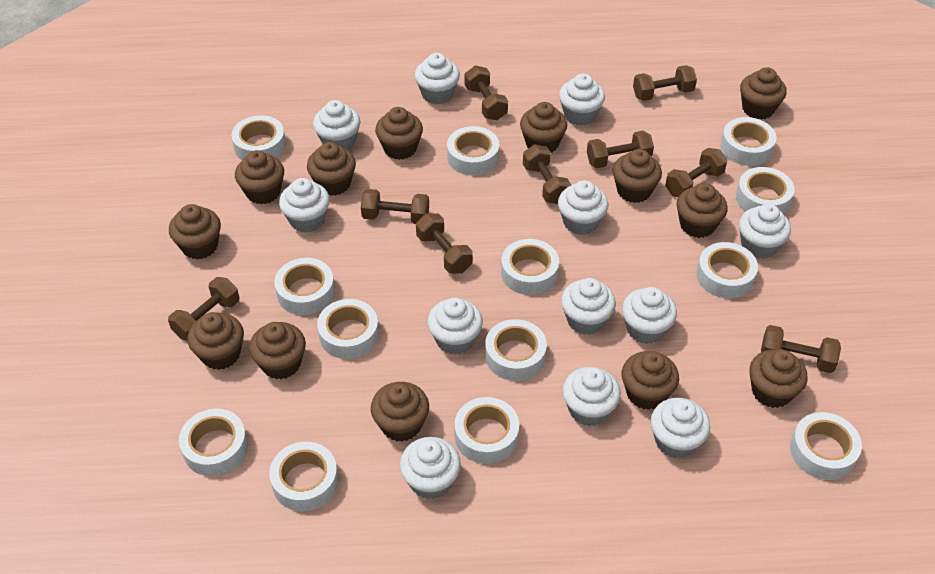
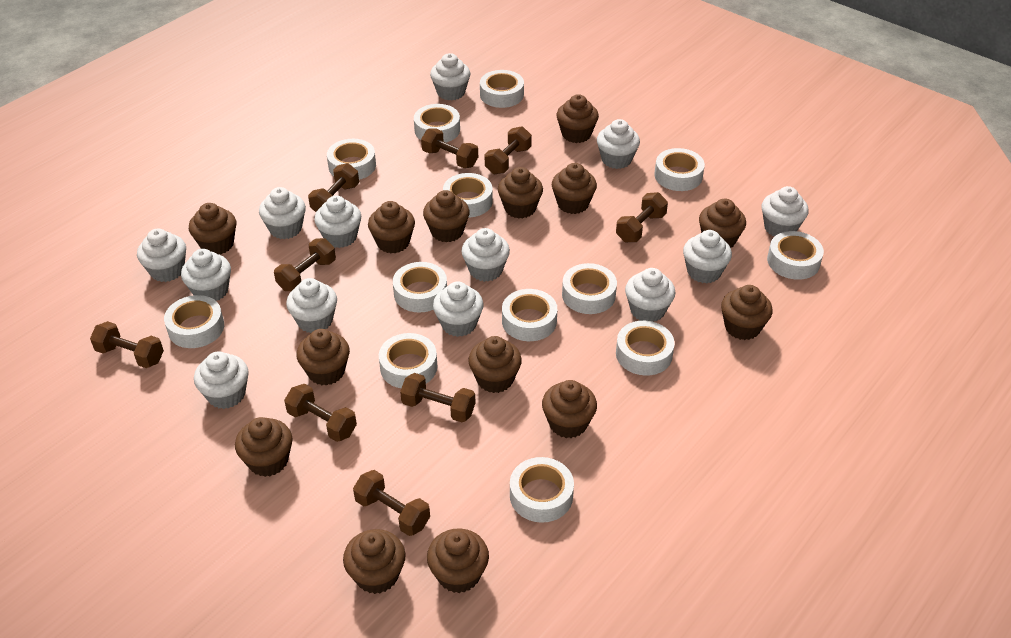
brown cupcake: 13 -> 14
white cupcake: 12 -> 13

